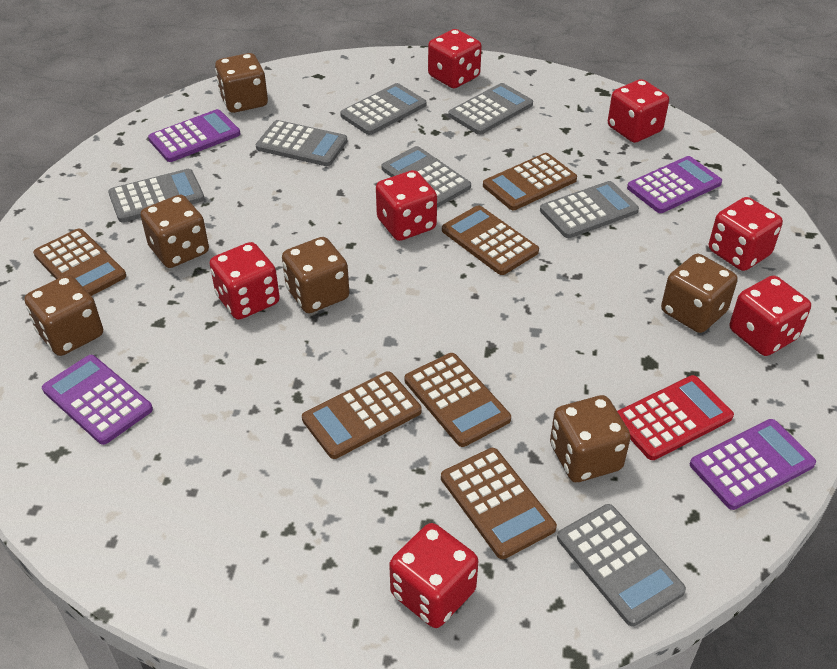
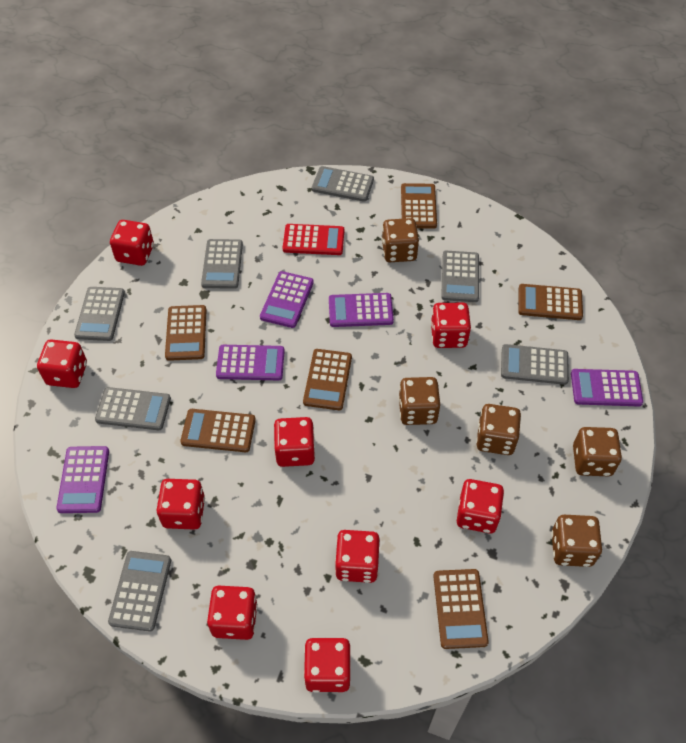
brown dice: 6 -> 5
purple calculator: 4 -> 5
red dice: 7 -> 9

